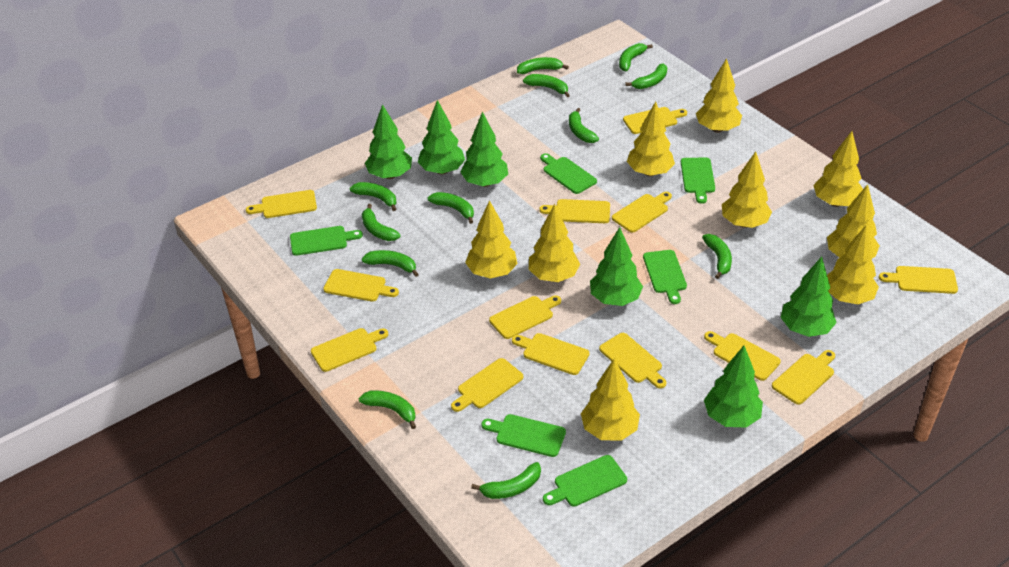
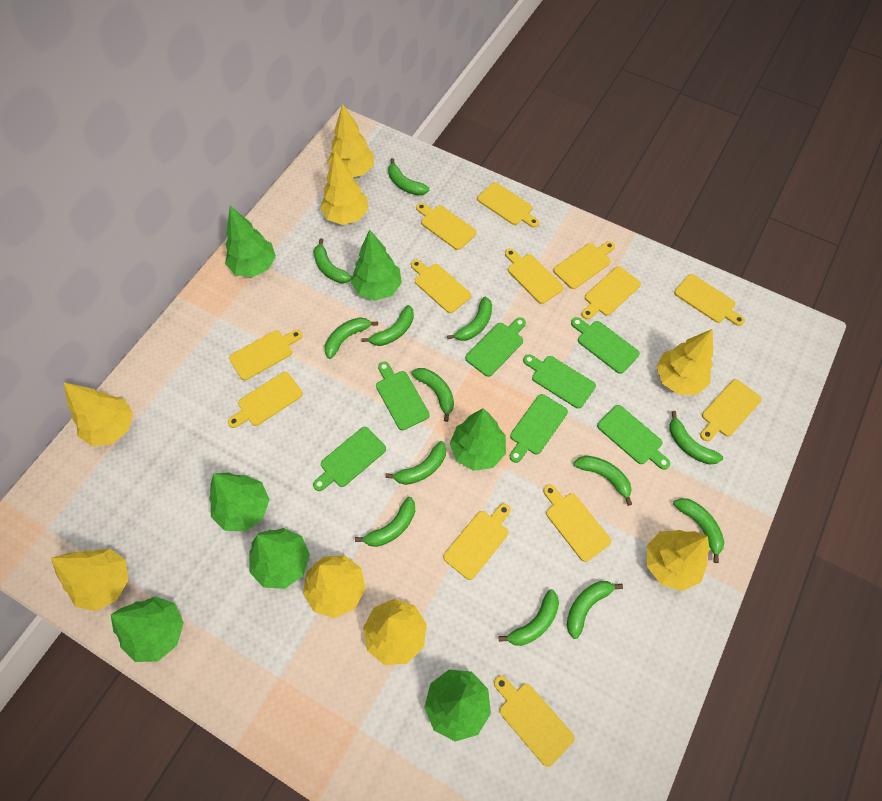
green banana: 12 -> 13
green cutting board: 6 -> 7
green tree: 6 -> 7
yellow tree: 9 -> 8

